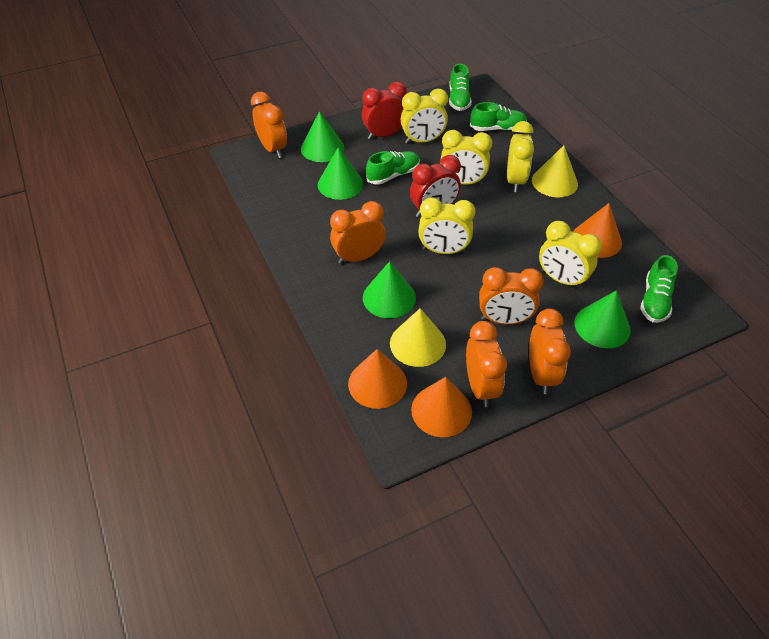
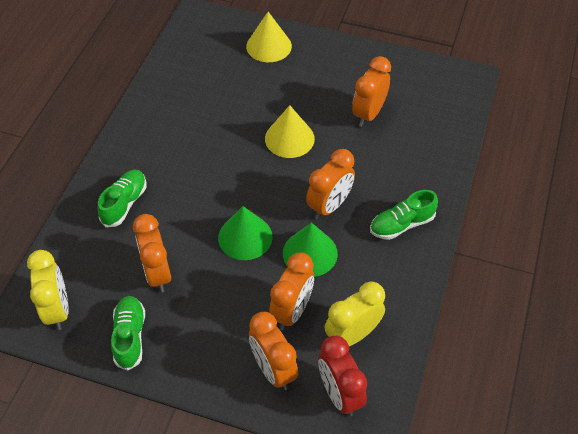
green cone: 4 -> 2
green shoe: 4 -> 3
orange cone: 3 -> 0
red clock: 2 -> 1
yellow clock: 5 -> 2

